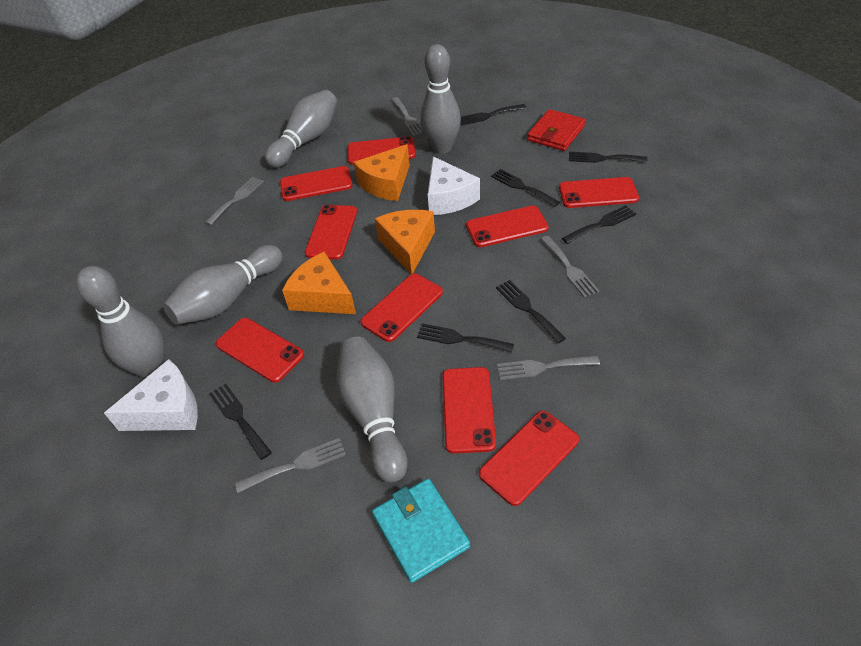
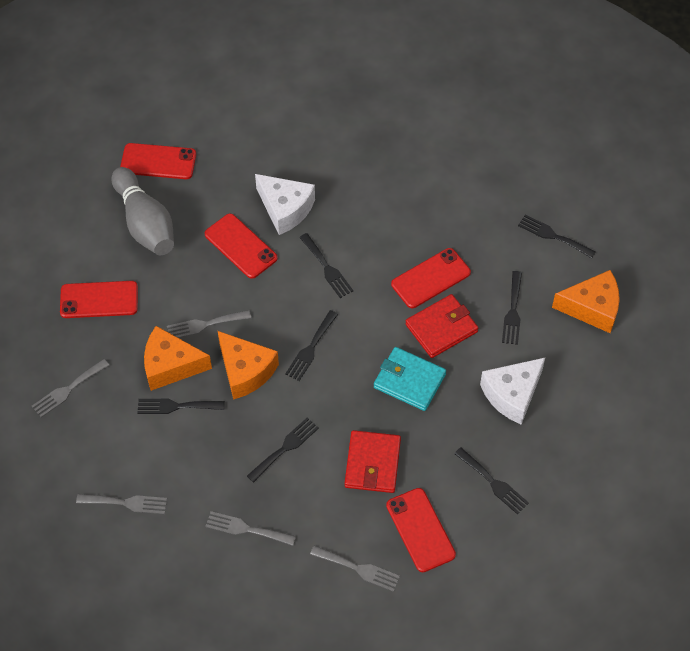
grey bowling pin: 5 -> 1
red phone: 9 -> 5
red wallet: 1 -> 2

